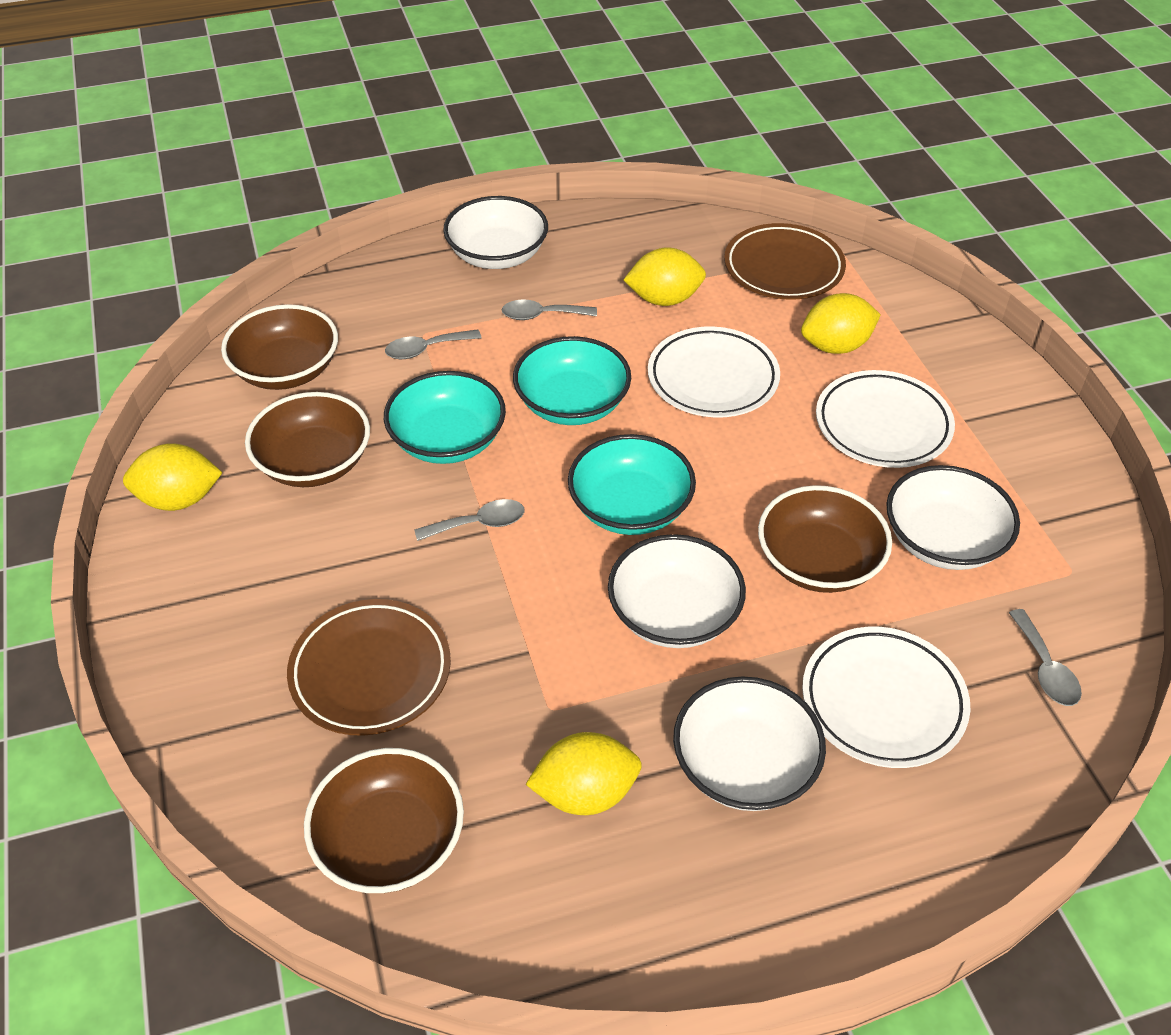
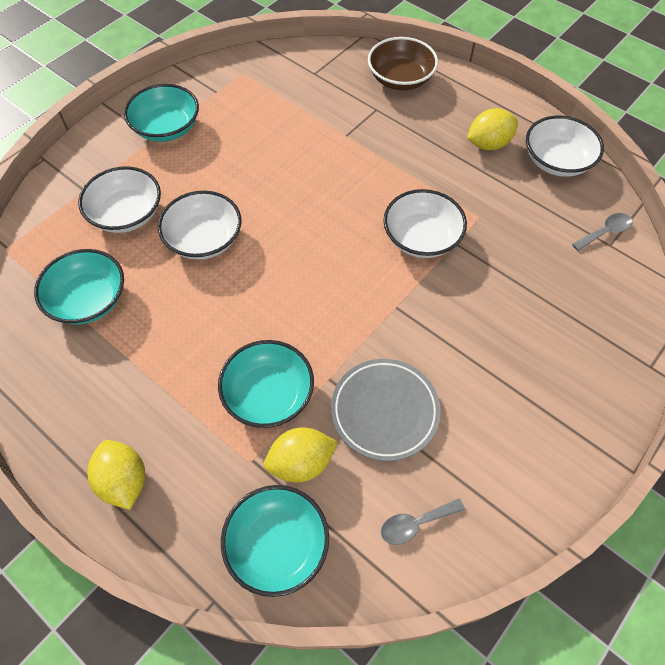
brown bowl: 4 -> 1
brown plate: 2 -> 0
grey plate: 0 -> 1
grey spoon: 4 -> 2
turquoise bowl: 3 -> 4
white plate: 3 -> 0
yellow lemon: 4 -> 3

